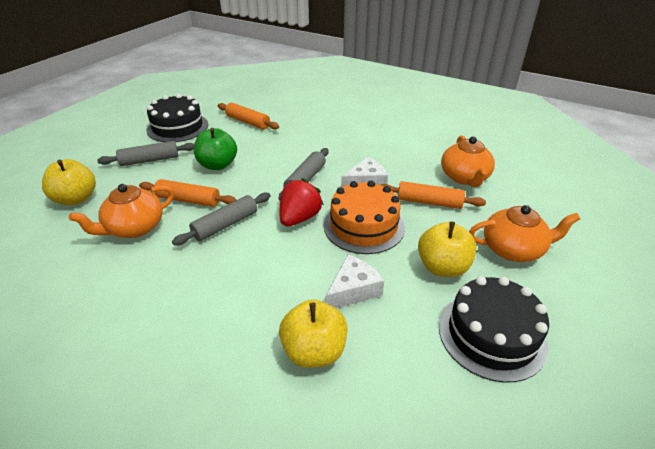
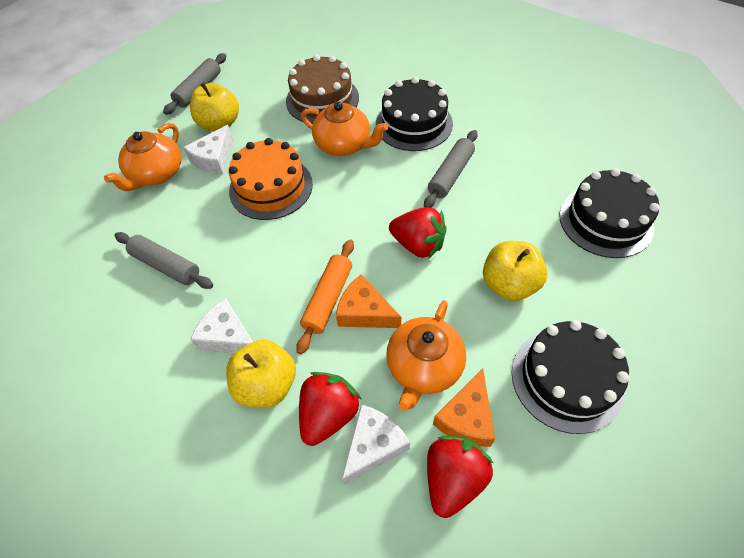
black cake: 2 -> 3
brown cake: 0 -> 1
green apple: 1 -> 0
orange cheese: 0 -> 2
orange rolling pin: 3 -> 1
red strawberry: 1 -> 3
white cheese: 2 -> 3

